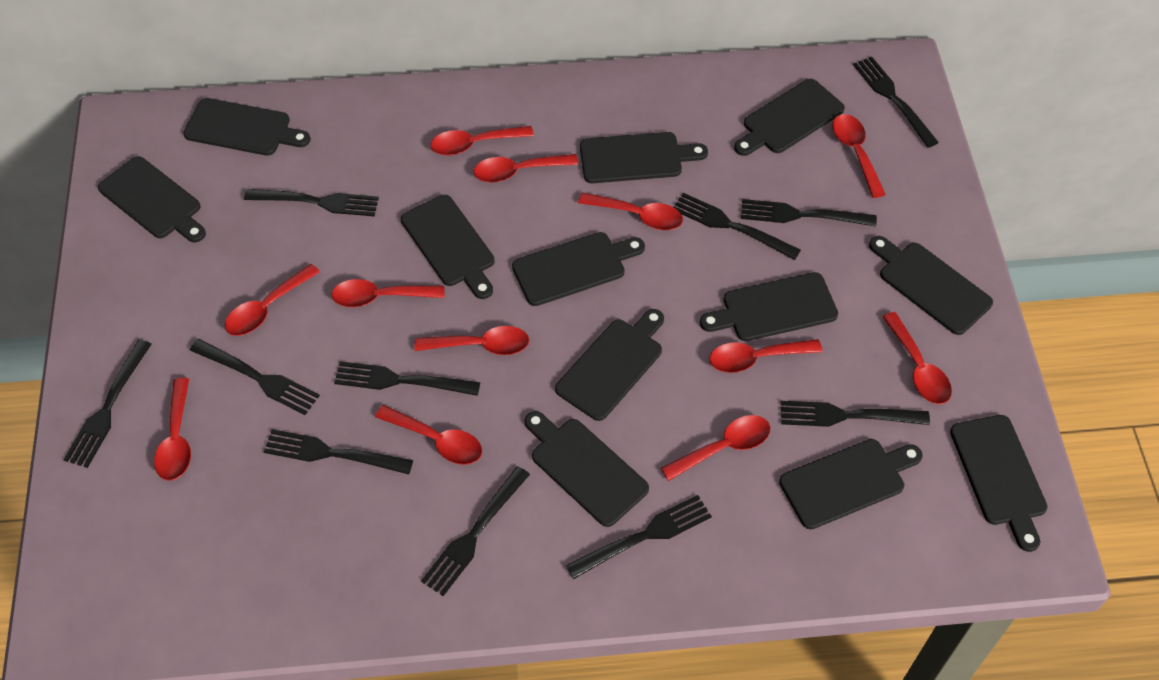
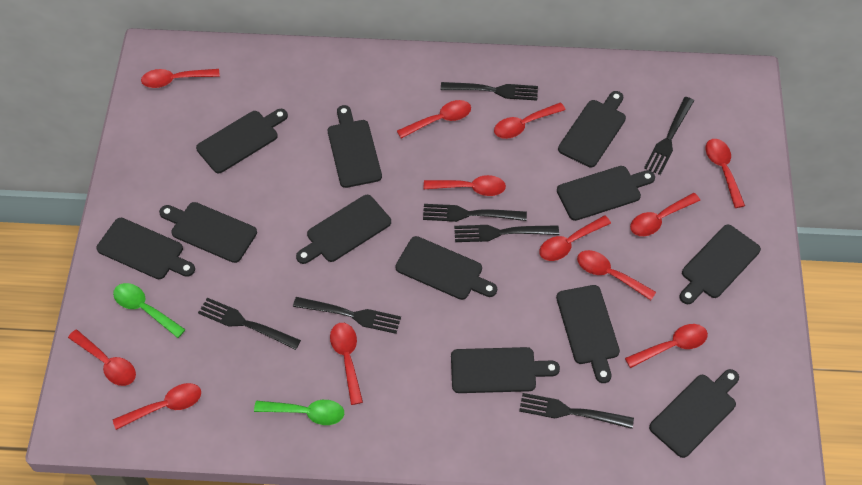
black fork: 11 -> 7
green spoon: 0 -> 2

